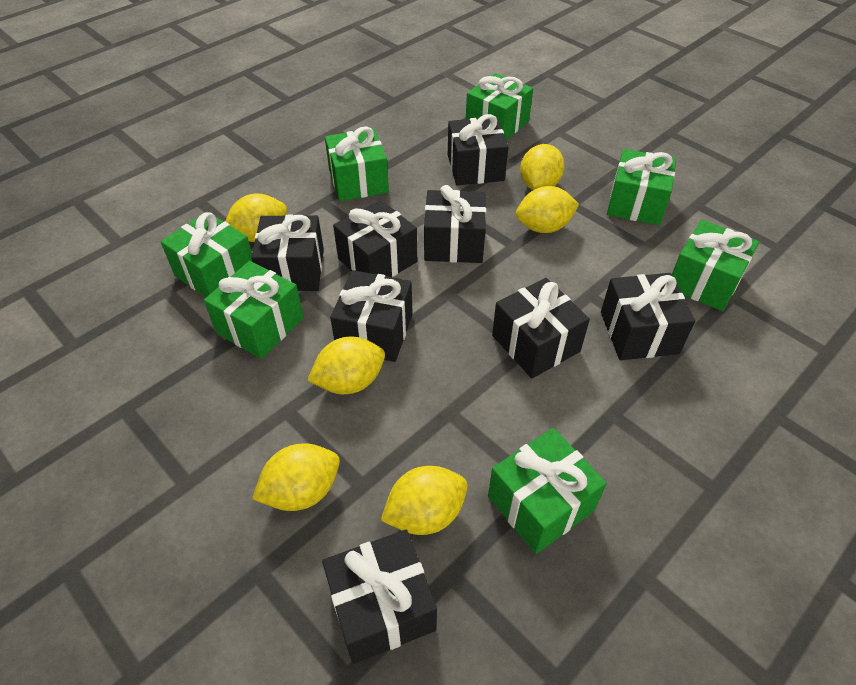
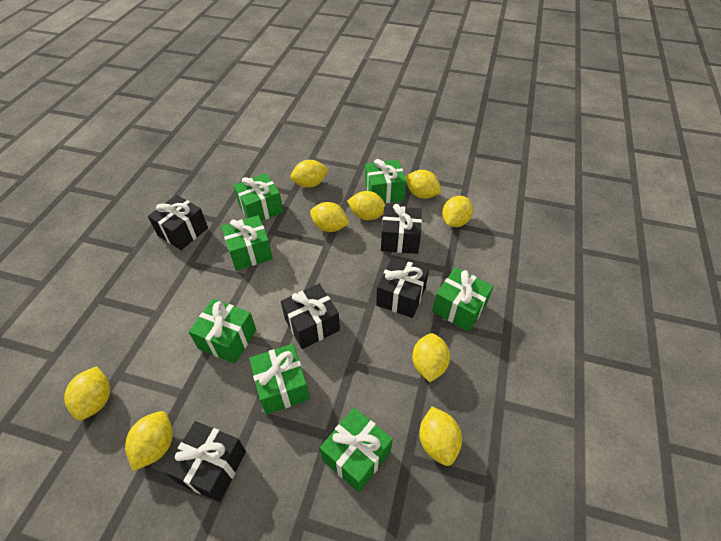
black gift: 8 -> 5
yellow lemon: 6 -> 9

